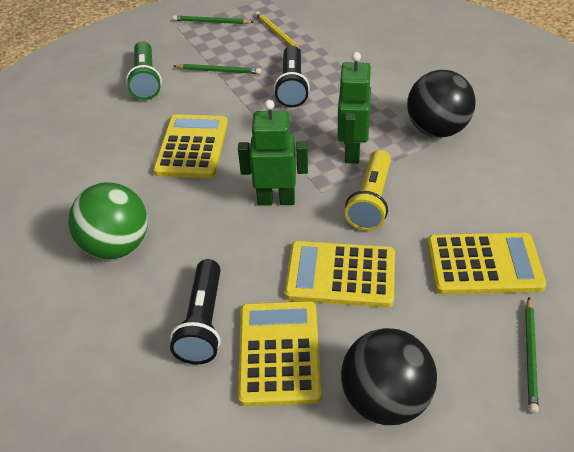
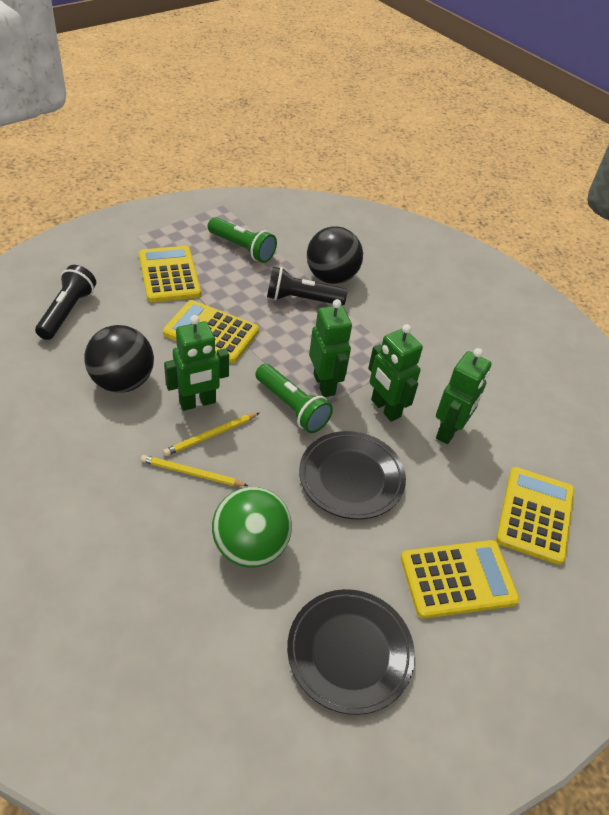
black plate: 0 -> 2
green flashlight: 1 -> 2
green pencil: 3 -> 0
green robot: 2 -> 4
yellow flashlight: 1 -> 0
yellow pencil: 1 -> 2

